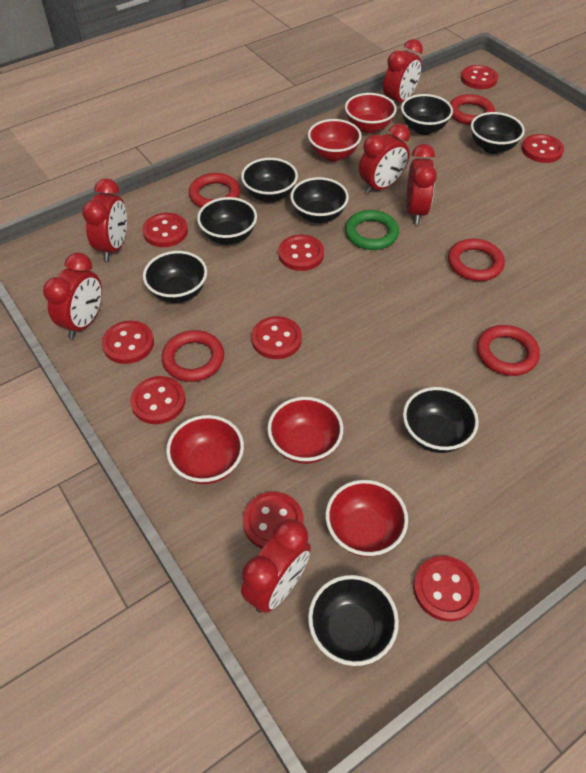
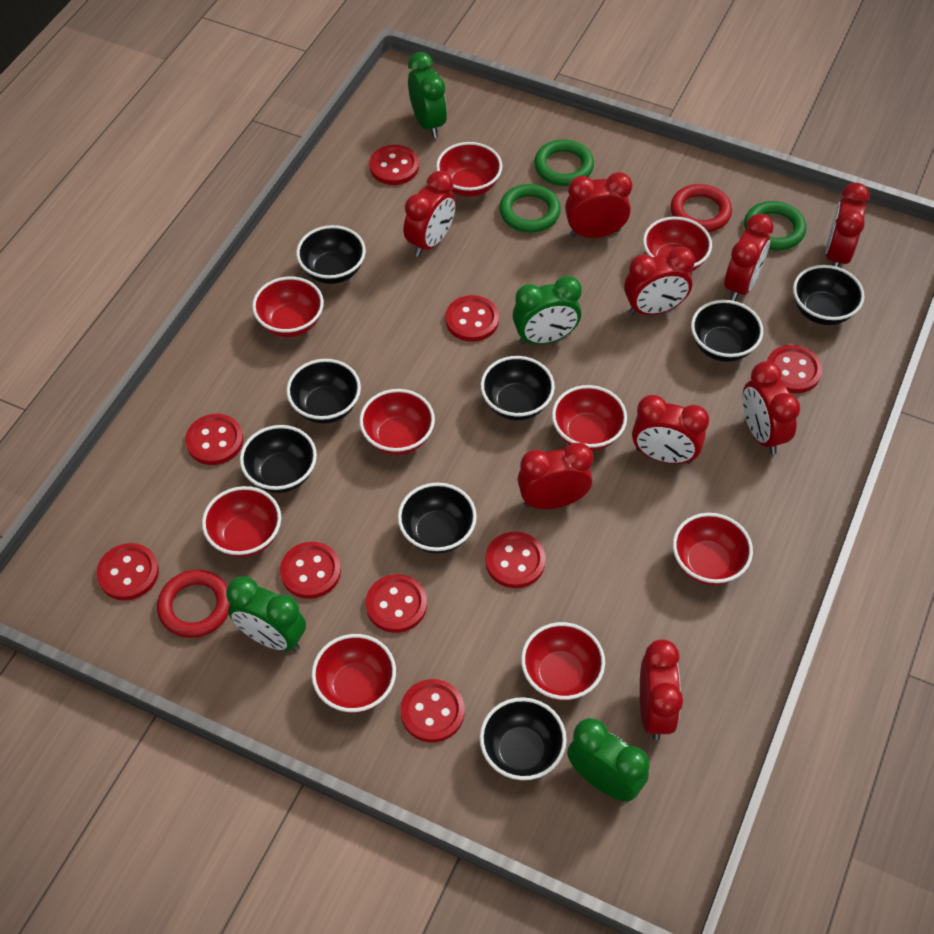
green clock: 0 -> 4
green ring: 1 -> 3
red bowl: 5 -> 9
red clock: 6 -> 9
red ring: 5 -> 2

